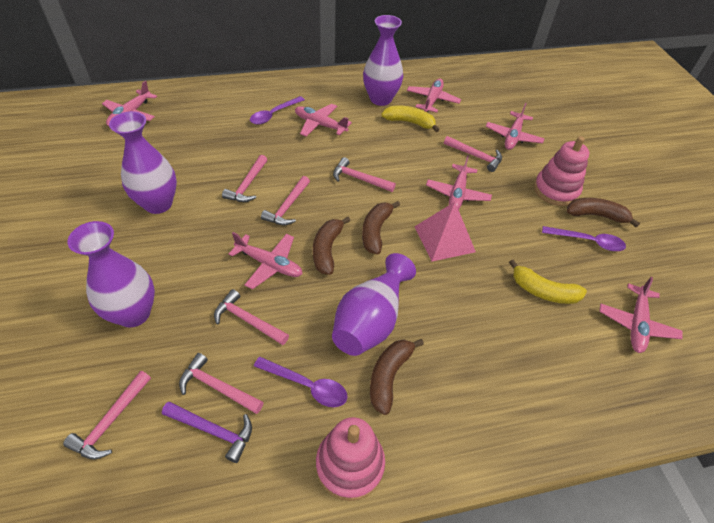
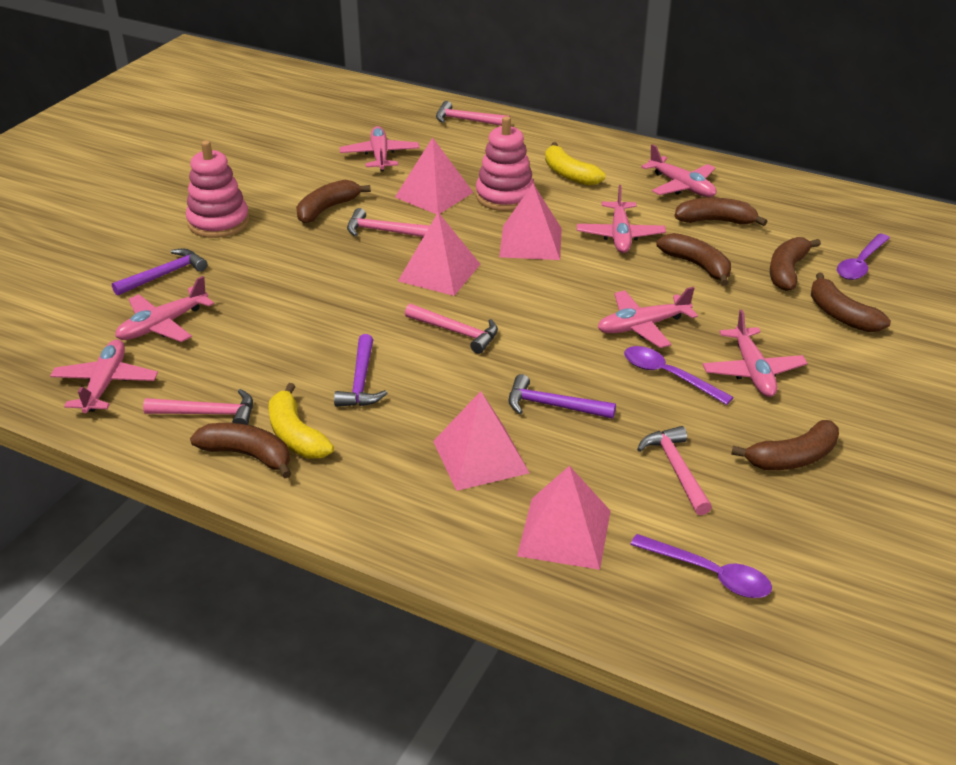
brown banana: 4 -> 7
pink hammer: 7 -> 5
pink pyramid: 1 -> 5
purple hammer: 1 -> 3
purple vase: 4 -> 0

